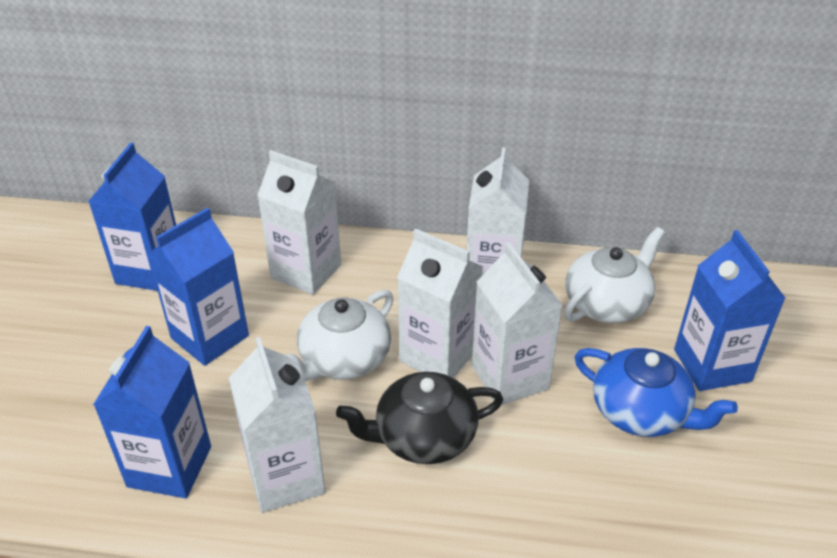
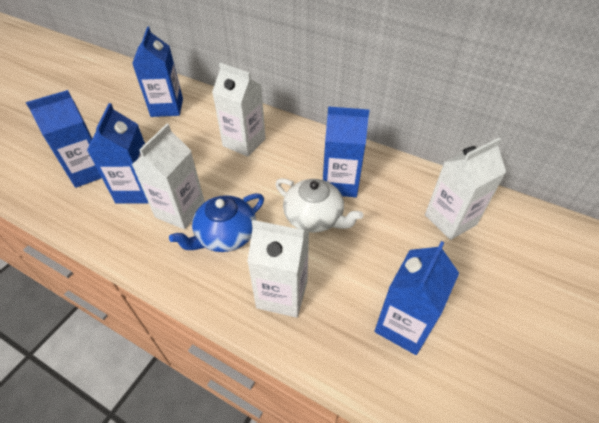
black teapot: 1 -> 0
blue carton: 4 -> 5
white carton: 5 -> 4
white teapot: 2 -> 1

